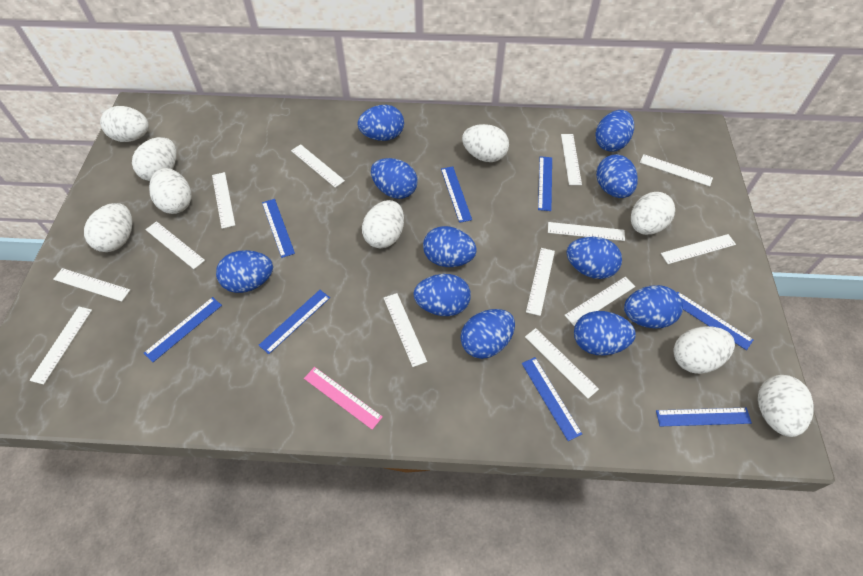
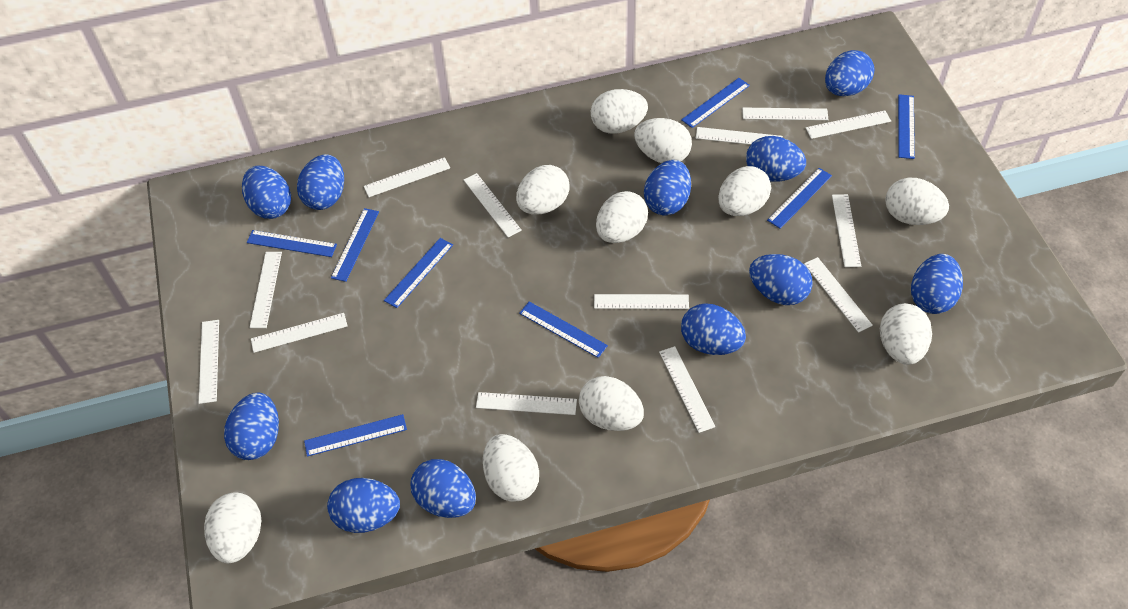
pink ruler: 1 -> 0
white egg: 9 -> 10

